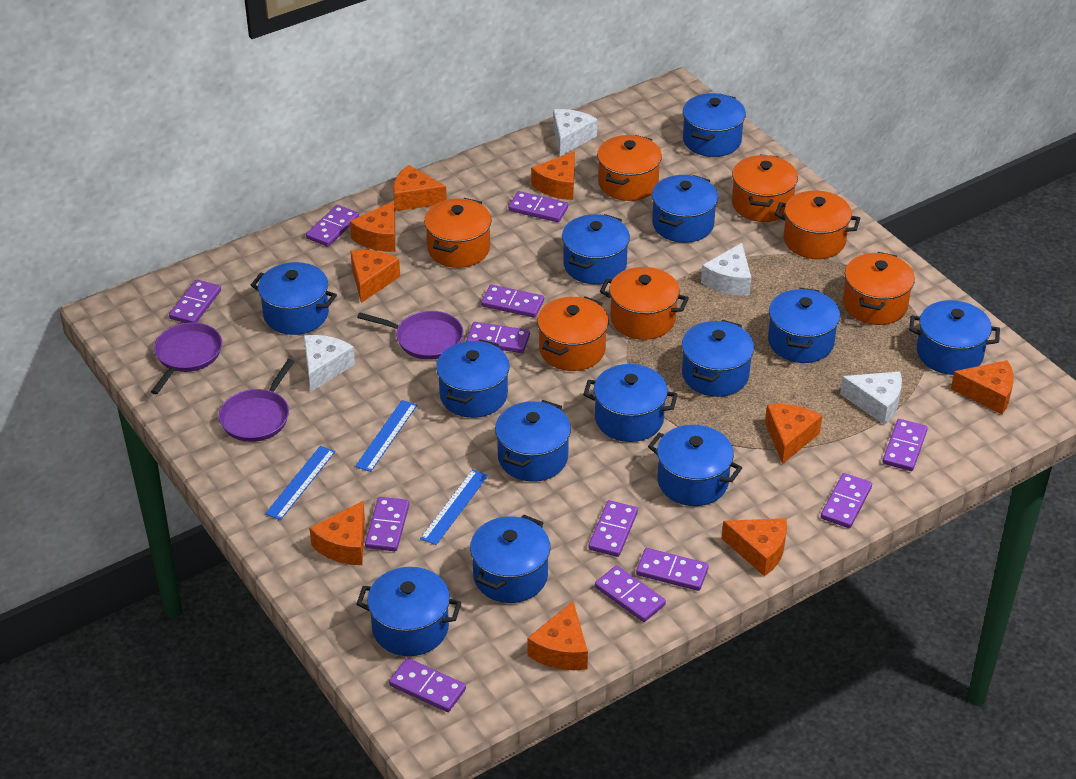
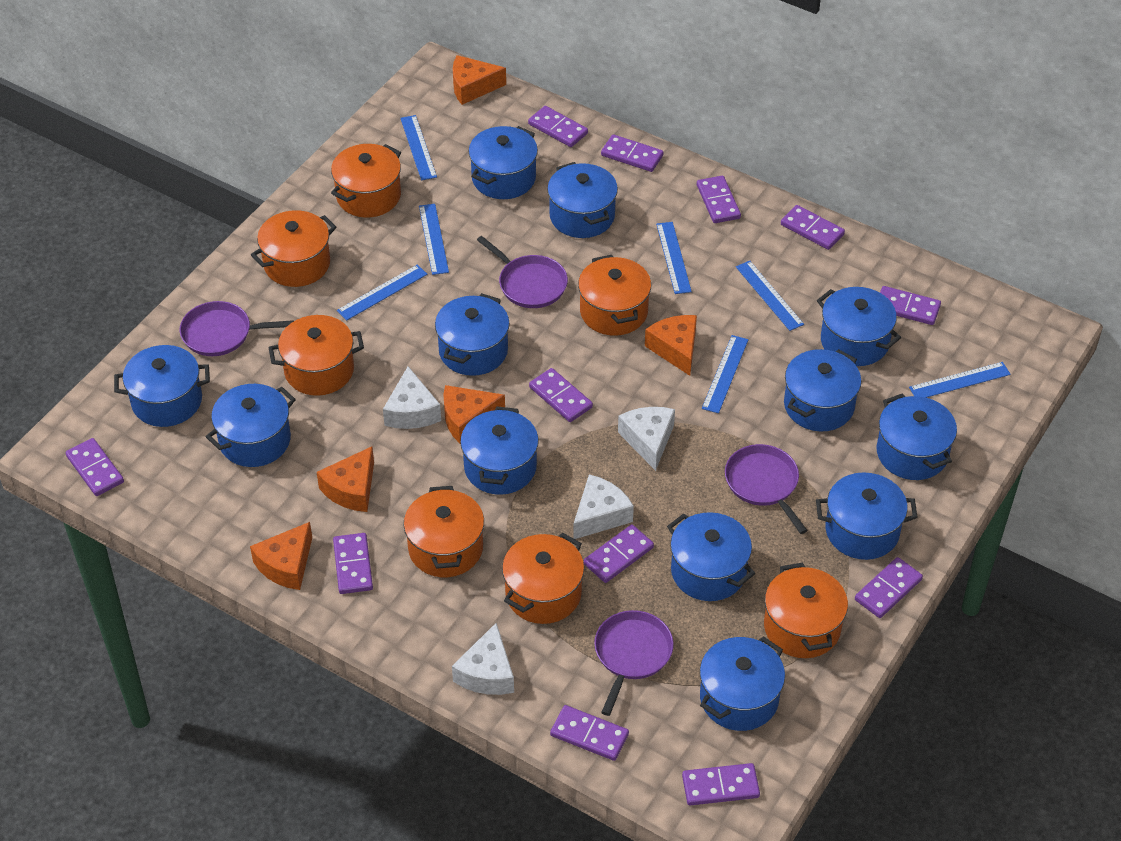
blue pot: 13 -> 12
blue ruler: 3 -> 7
orange cheese: 9 -> 5
purple pan: 3 -> 4

